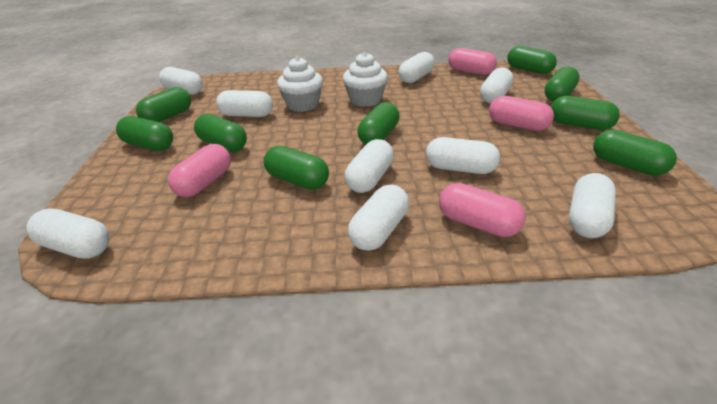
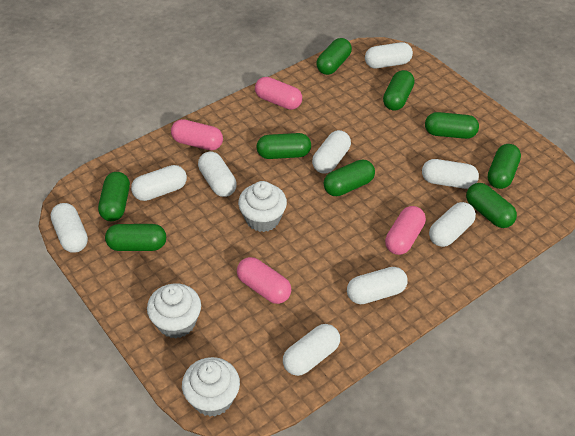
white cupcake: 2 -> 3

